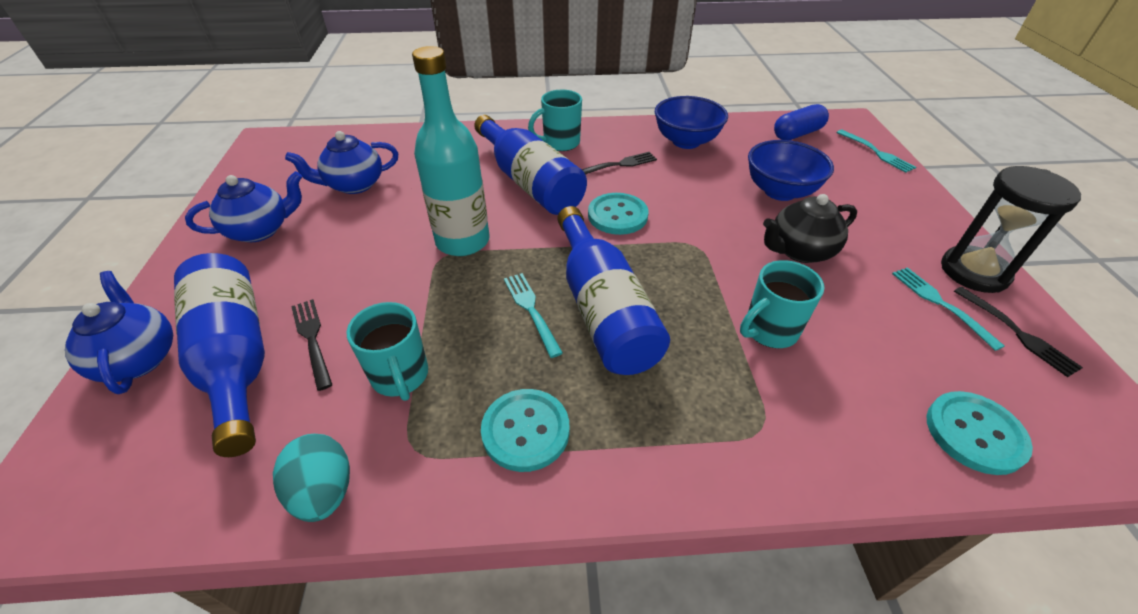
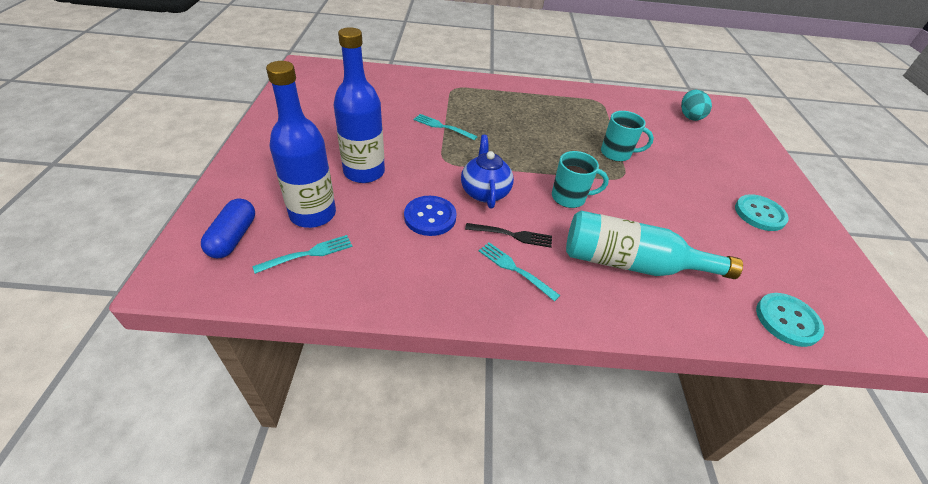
black fork: 3 -> 1
black hourglass: 1 -> 0
black teapot: 1 -> 0
blue bottle: 3 -> 2
blue bowl: 2 -> 0
blue button: 0 -> 1
blue teapot: 3 -> 1
turquoise button: 3 -> 2
turquoise mug: 3 -> 2

